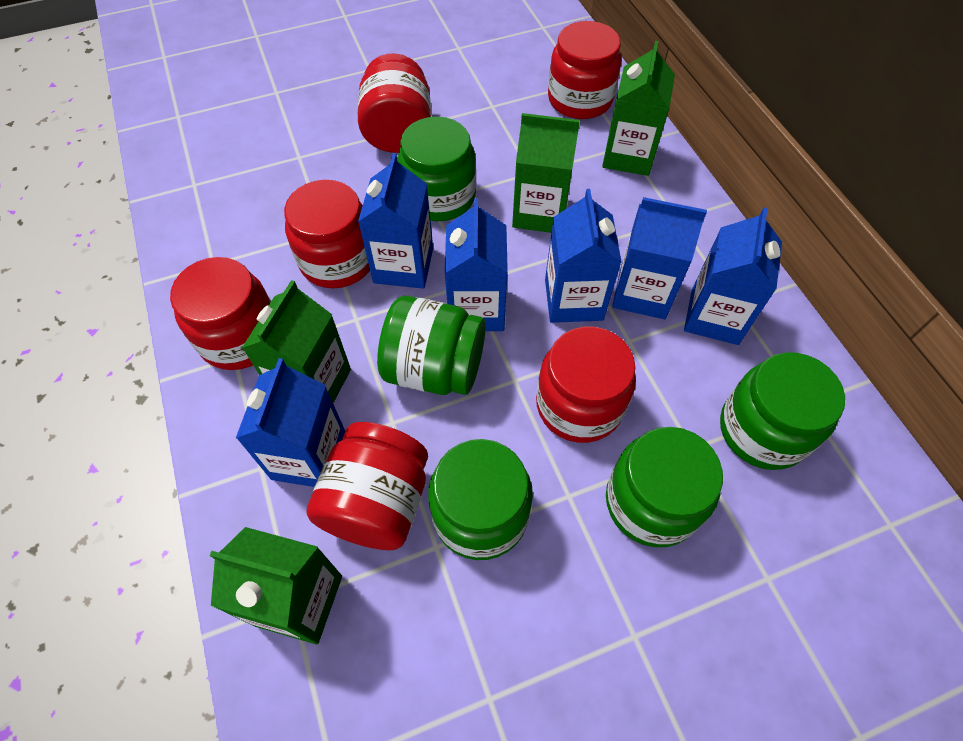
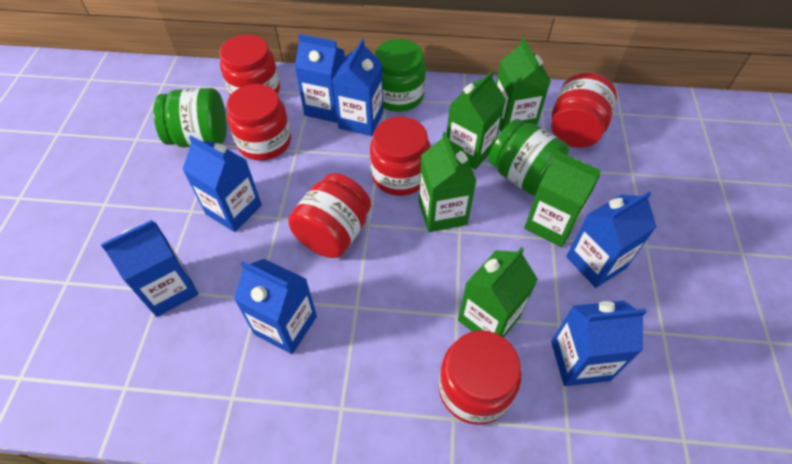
blue carton: 6 -> 7
green carton: 4 -> 5
green jar: 5 -> 3

